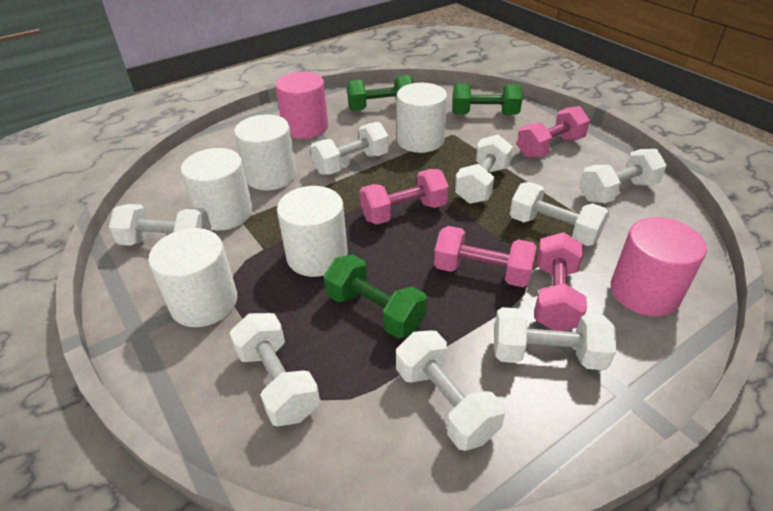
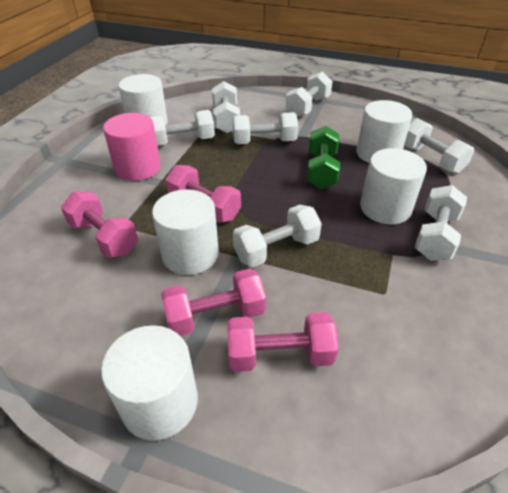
green dumbbell: 3 -> 1
pink cylinder: 2 -> 1
white dumbbell: 8 -> 7

